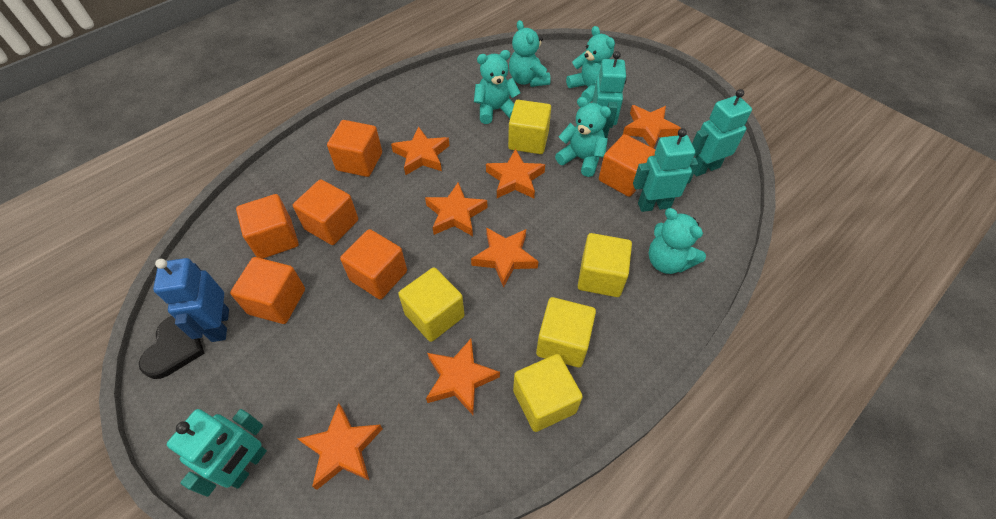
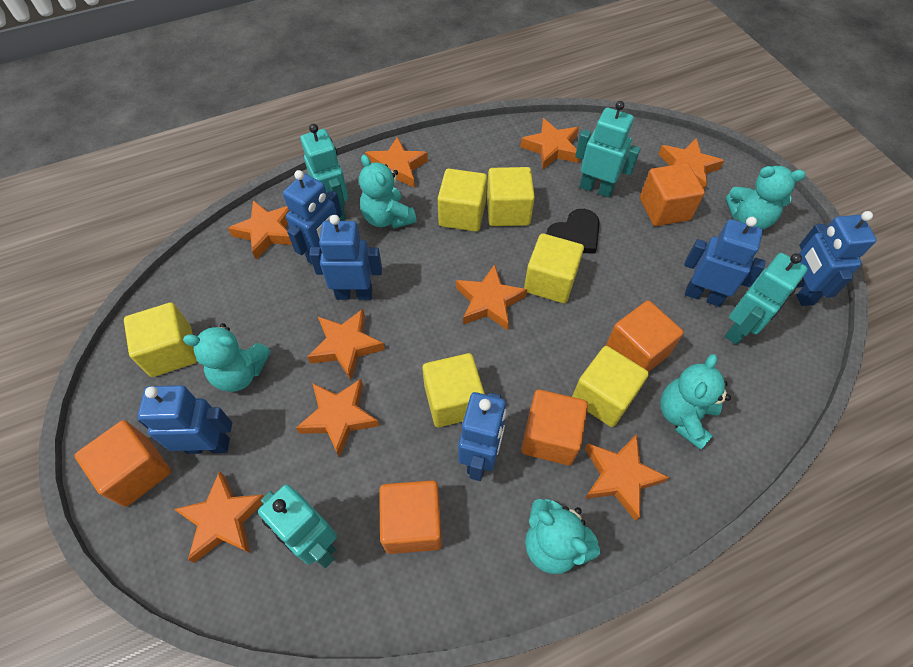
blue robot: 1 -> 6
orange cube: 6 -> 5
orange star: 7 -> 9
yellow cube: 5 -> 6

